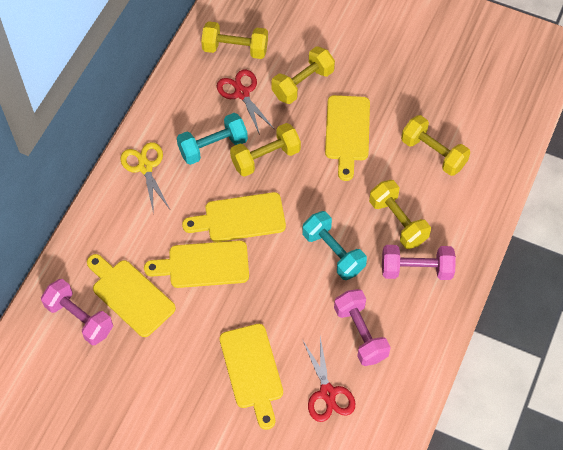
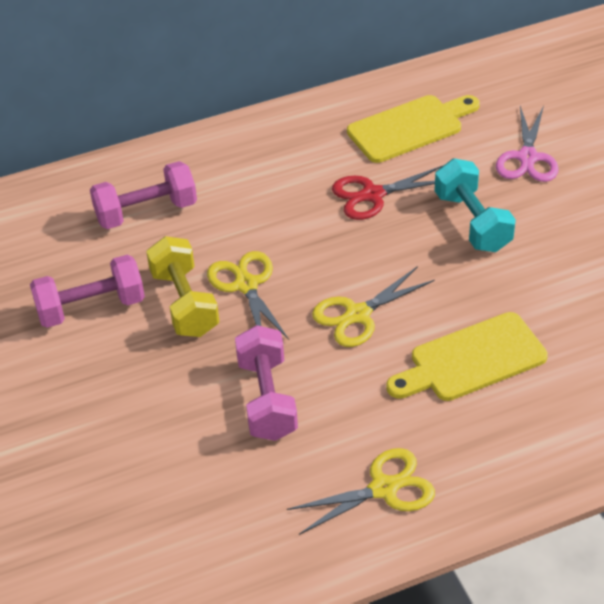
pink scissors: 0 -> 1
red scissors: 2 -> 1
turquoise dumbbell: 2 -> 1
yellow cutting board: 5 -> 2
yellow dumbbell: 5 -> 1
yellow scissors: 1 -> 3

